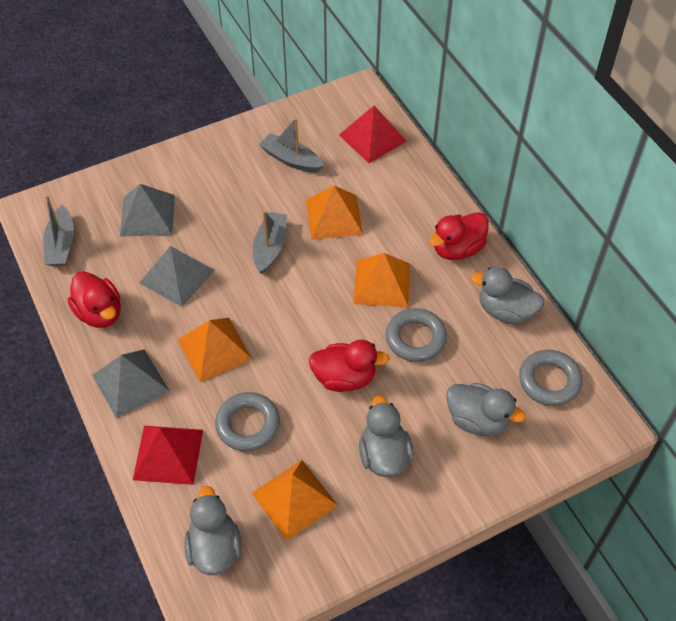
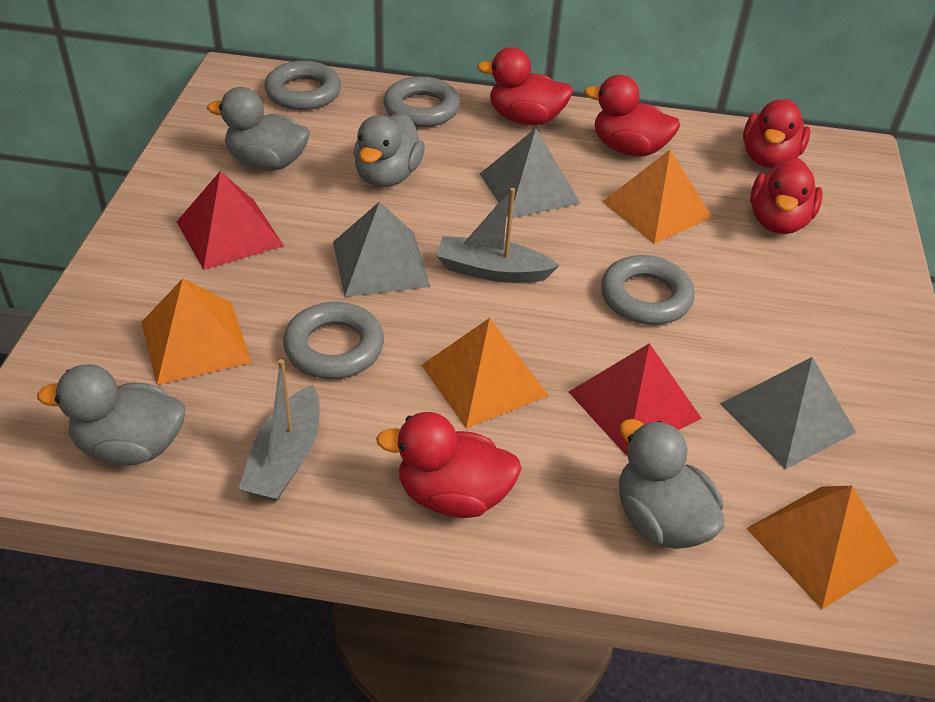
grey boat: 3 -> 2
grey ring: 3 -> 4
red duck: 3 -> 5

